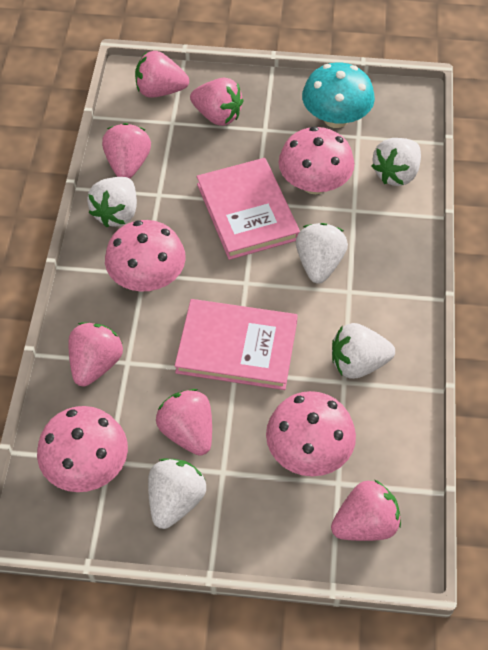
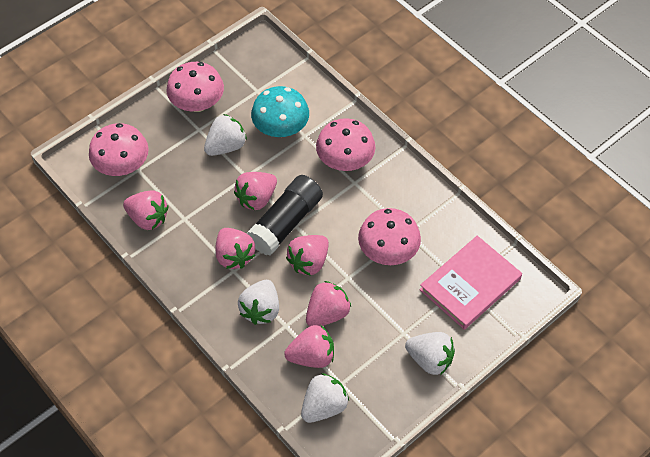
black glue stick: 0 -> 1
pink book: 2 -> 1
white strawberry: 5 -> 4

